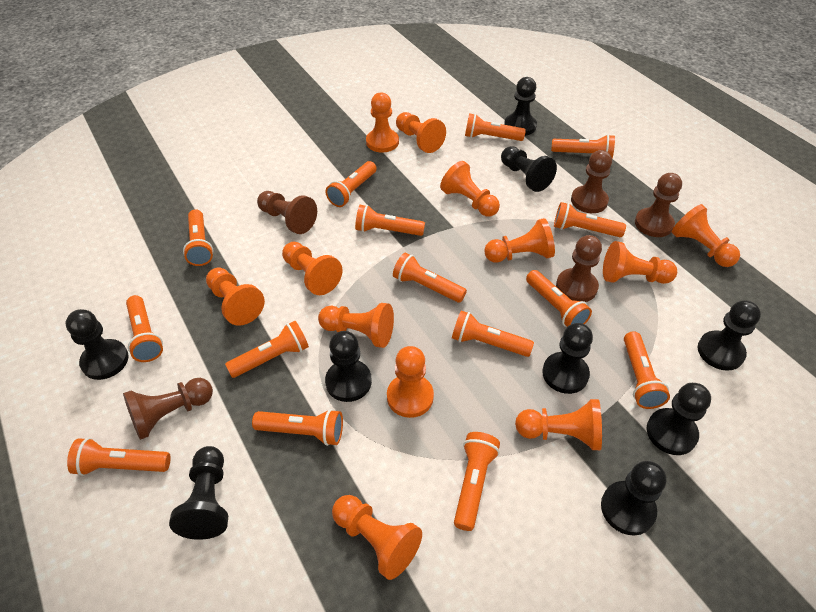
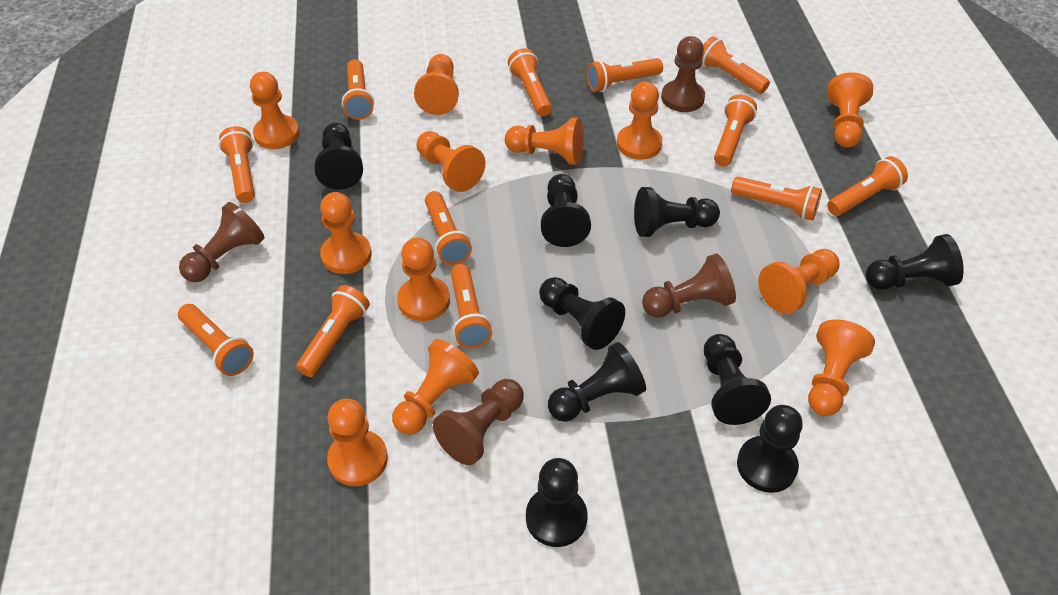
brown pawn: 5 -> 4
orange flashlight: 15 -> 12

